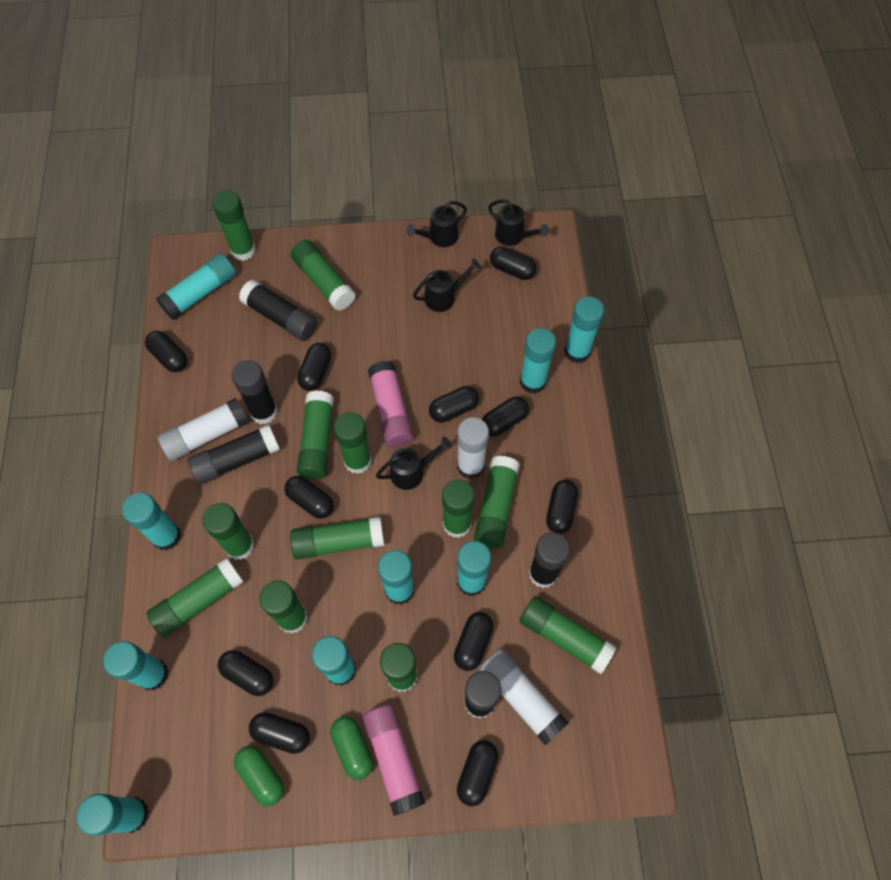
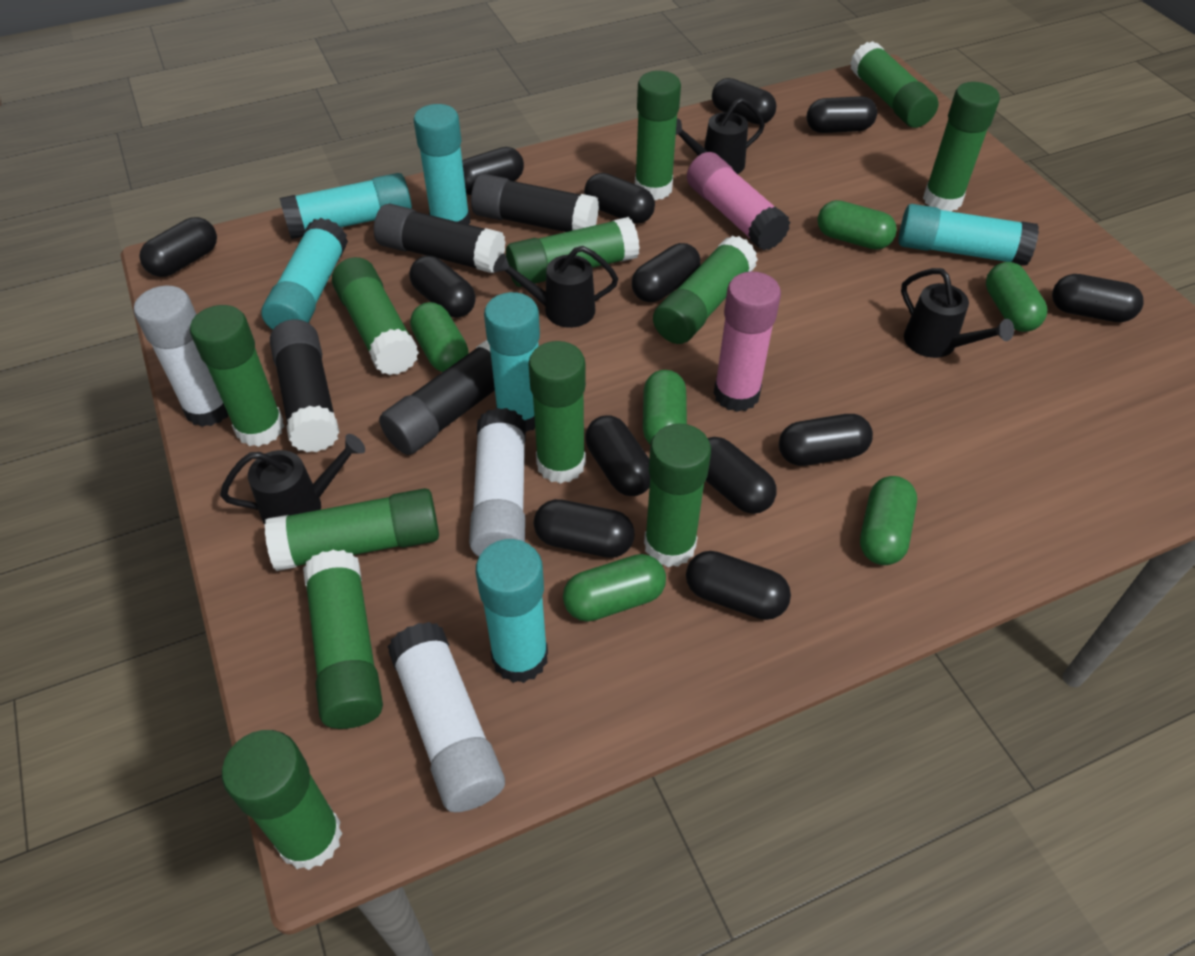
black capsule: 11 -> 13
black glue stick: 5 -> 4
green capsule: 2 -> 6
turquoise glue stick: 9 -> 6

